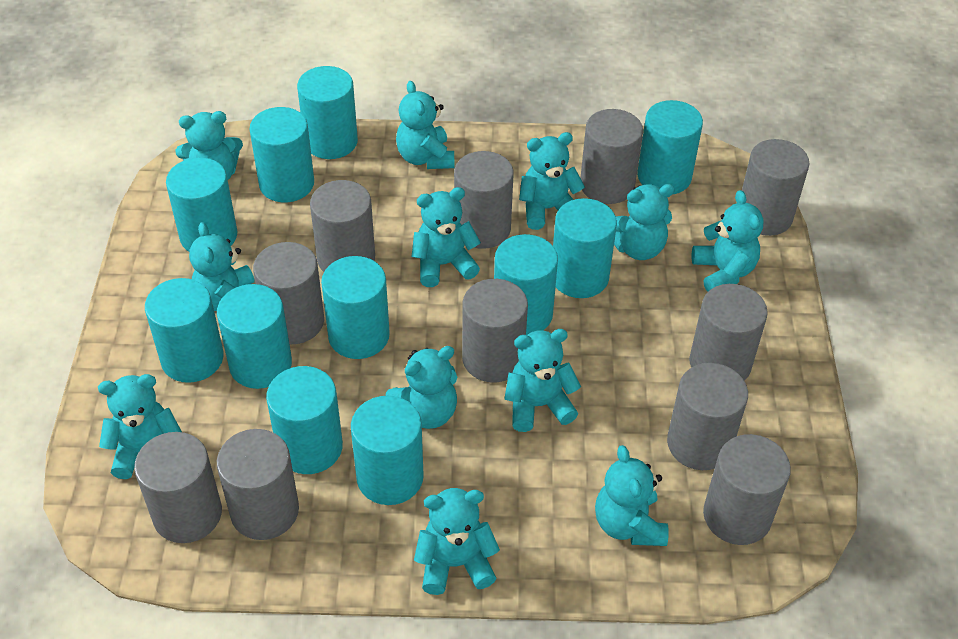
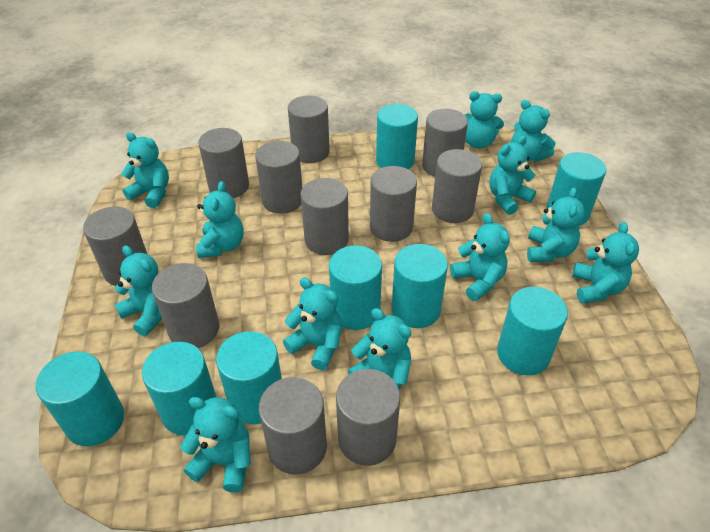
turquoise cylinder: 11 -> 8

